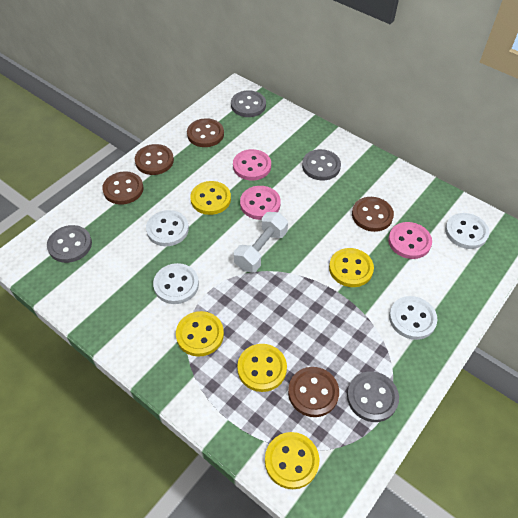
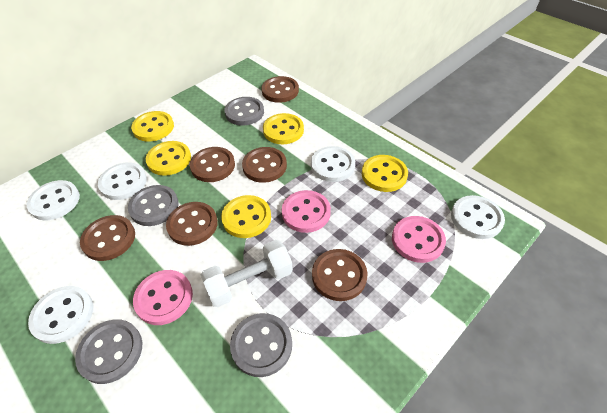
brown button: 5 -> 6
white button: 4 -> 5

